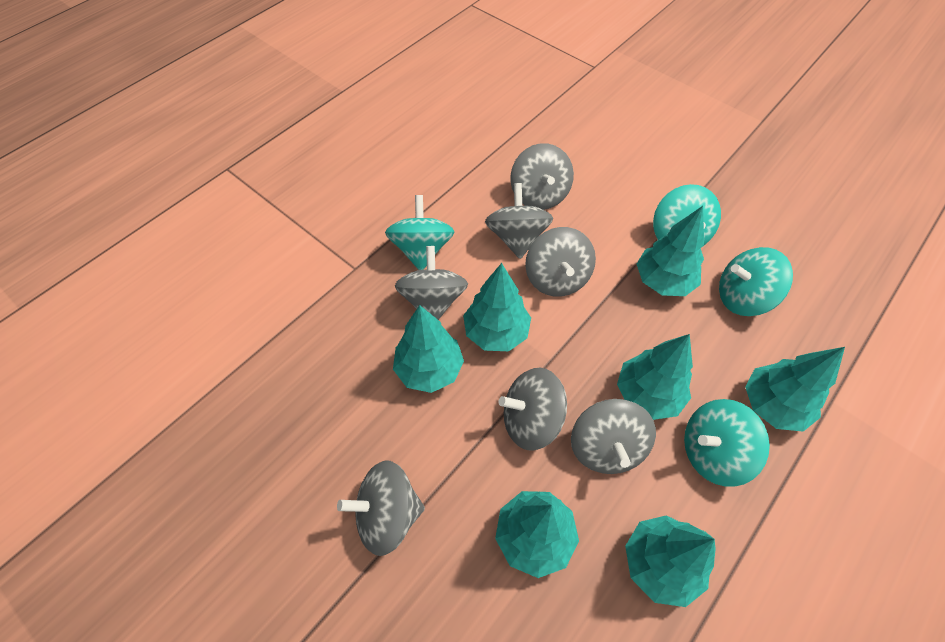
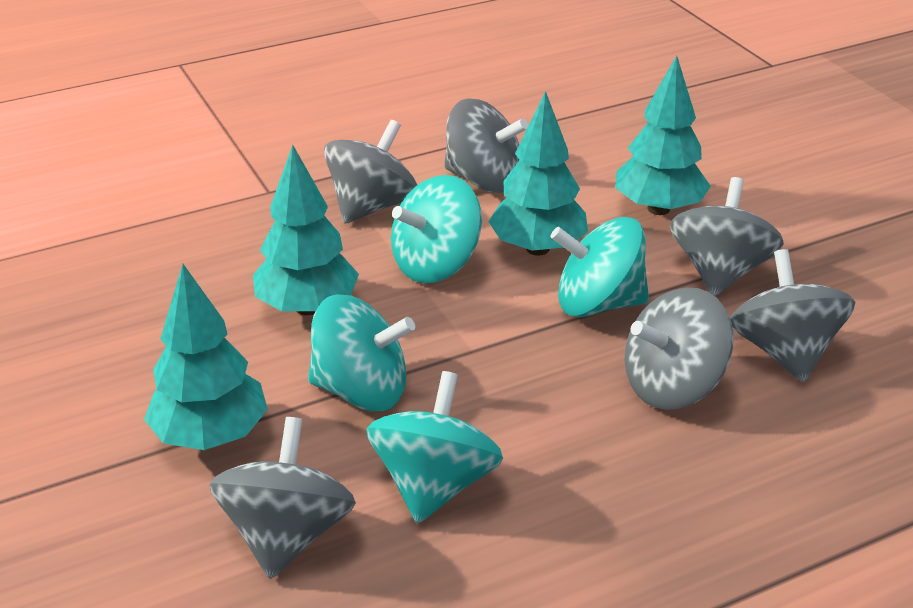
grey spinning top: 7 -> 6
turquoise tree: 7 -> 4

